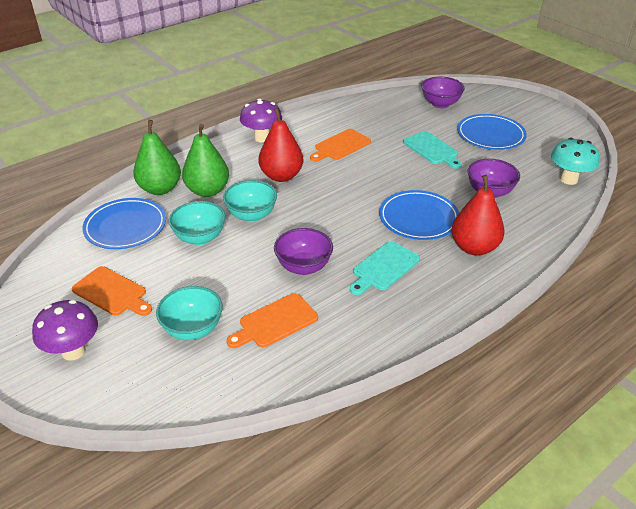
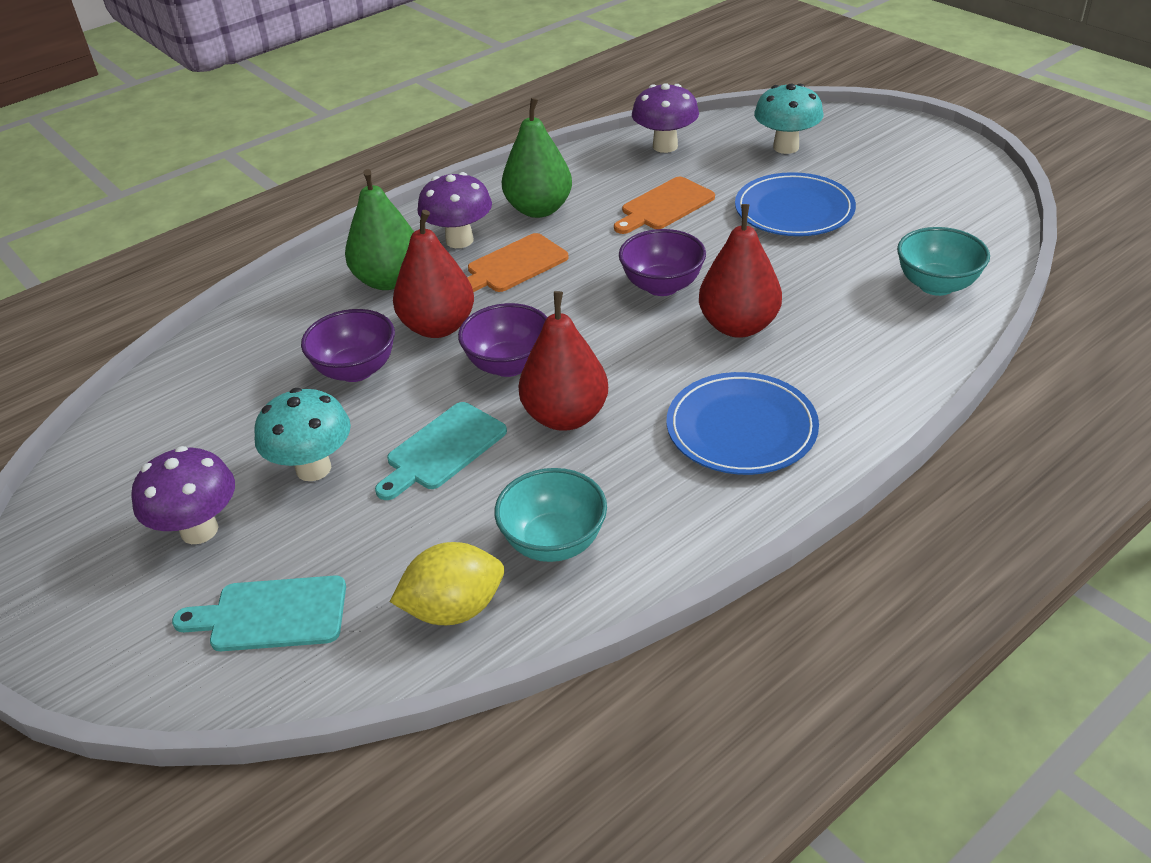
blue plate: 3 -> 2
orange cutting board: 3 -> 2
purple mushroom: 2 -> 3
red pear: 2 -> 3
turquoise bowl: 3 -> 2
turquoise mushroom: 1 -> 2
yellow lemon: 0 -> 1

